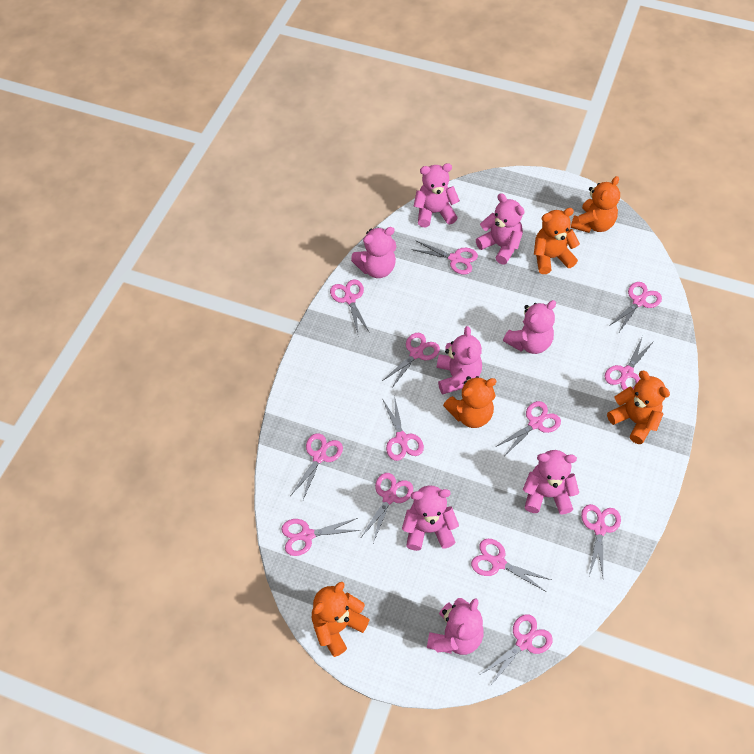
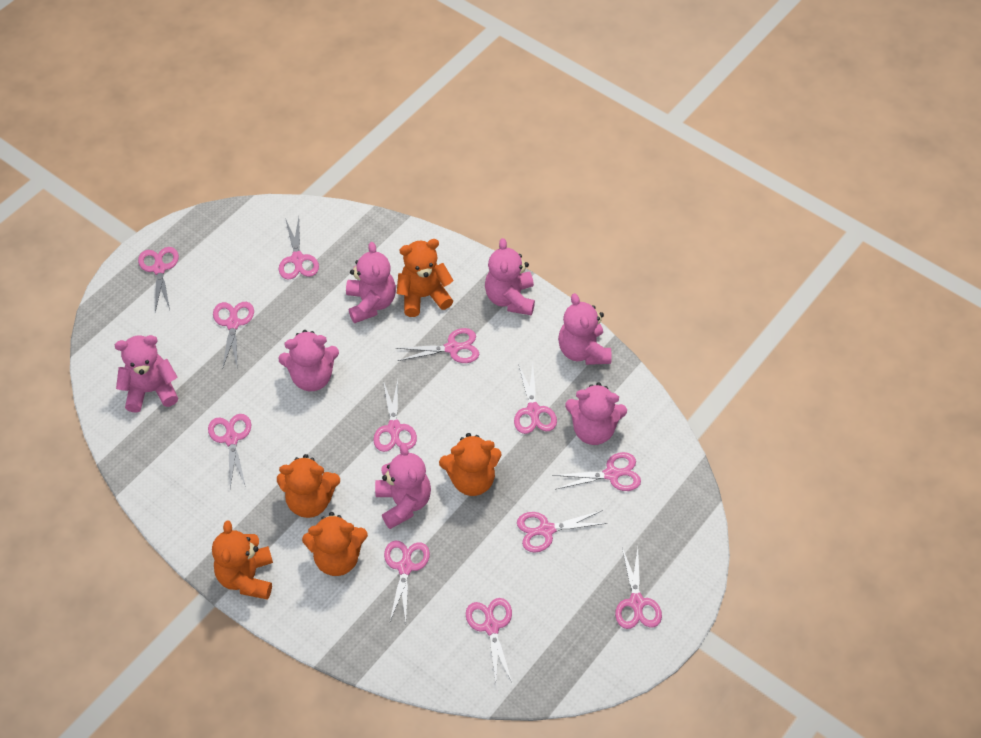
pink scissors: 13 -> 12
pink teddy bear: 8 -> 7

